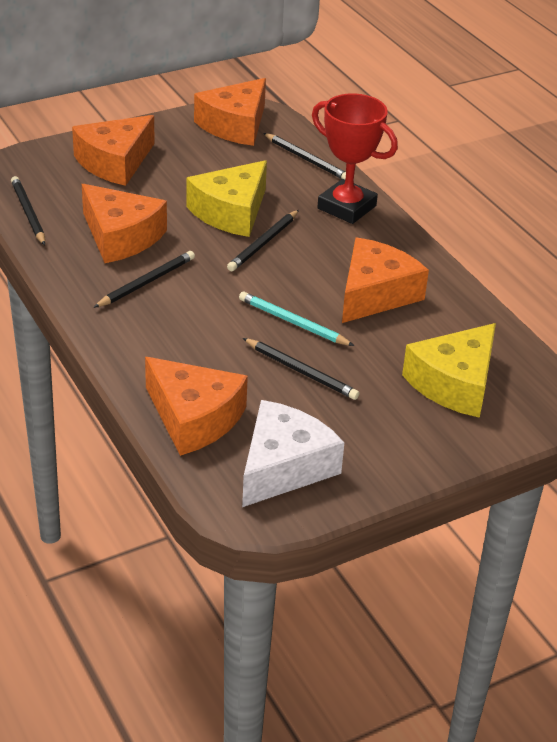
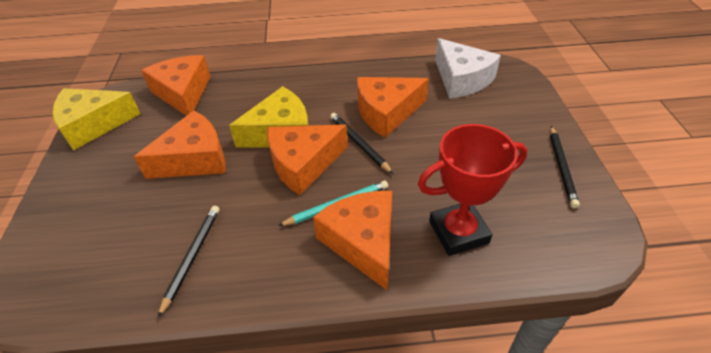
black pencil: 5 -> 3

